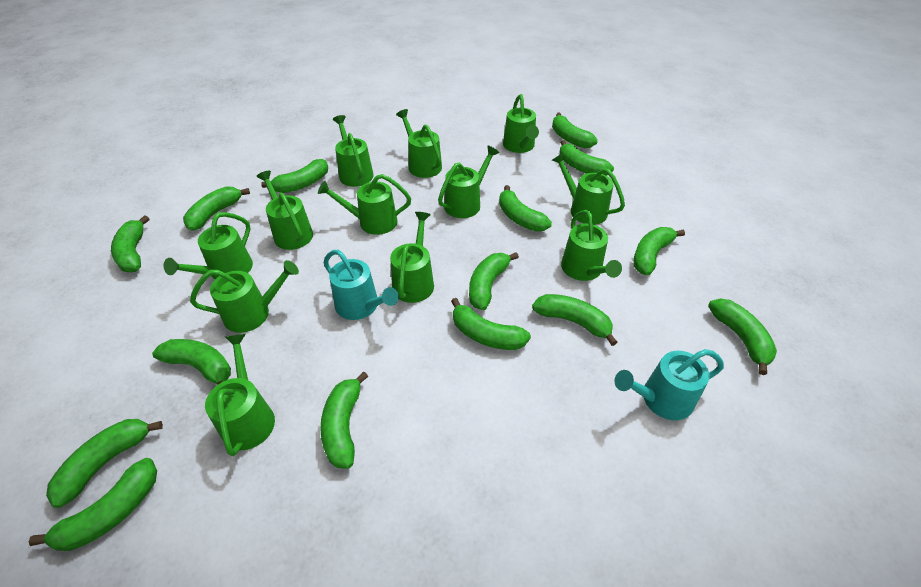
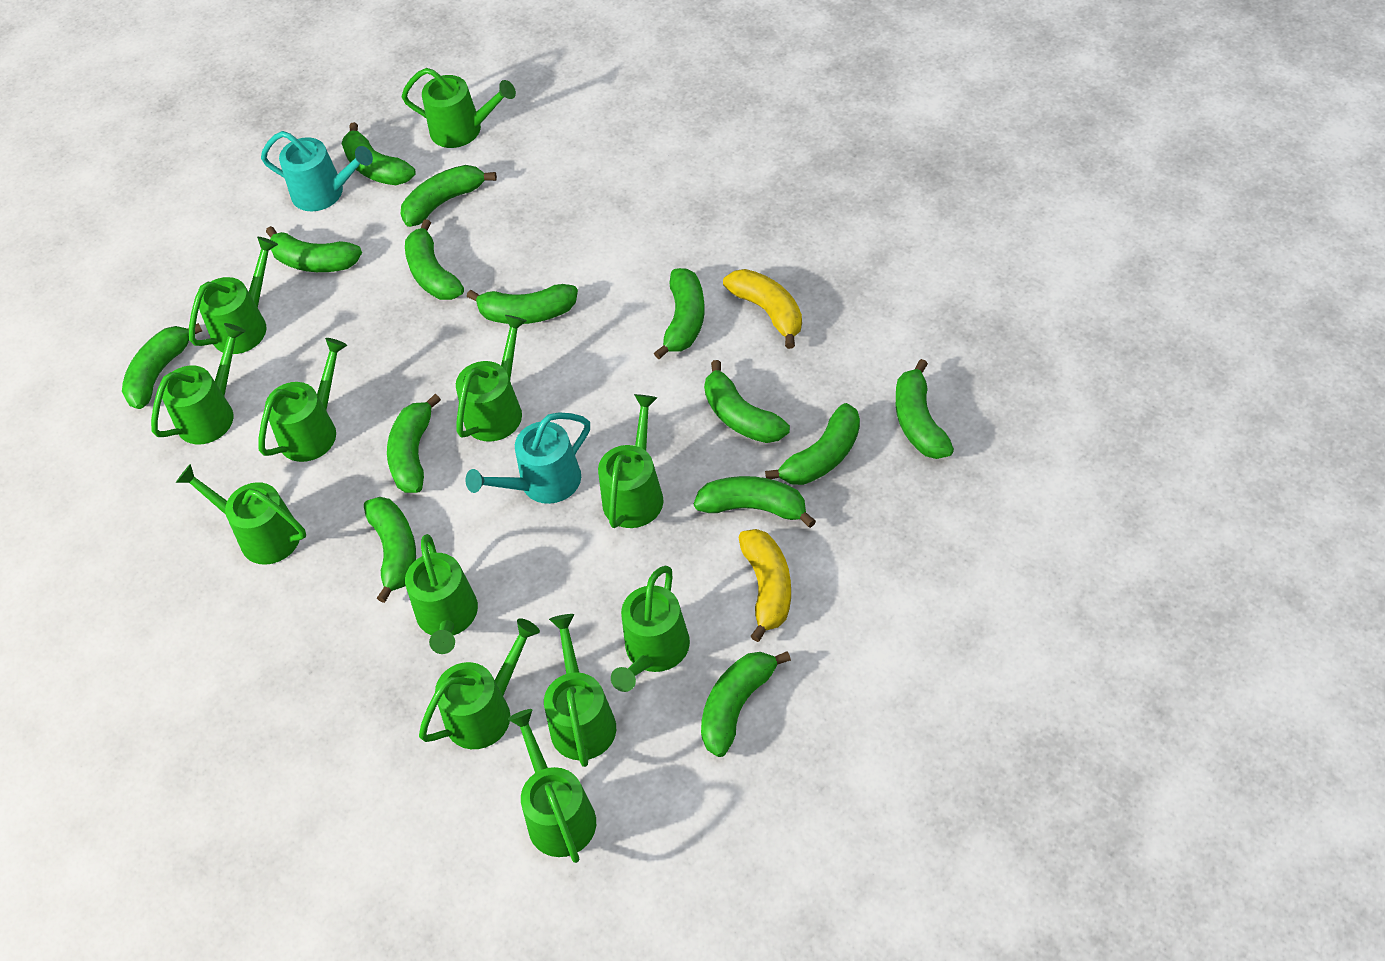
green banana: 15 -> 14
yellow banana: 0 -> 2

